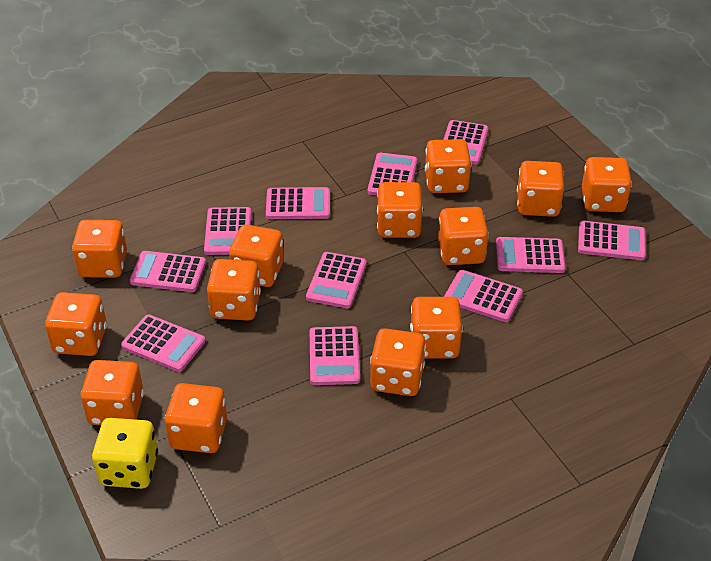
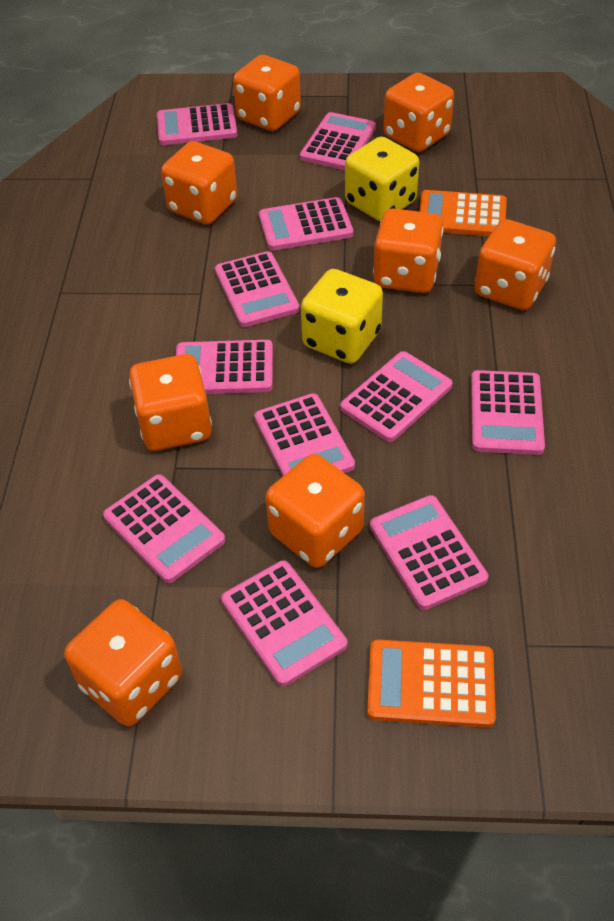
orange calculator: 0 -> 2
orange dice: 13 -> 8
yellow dice: 1 -> 2

